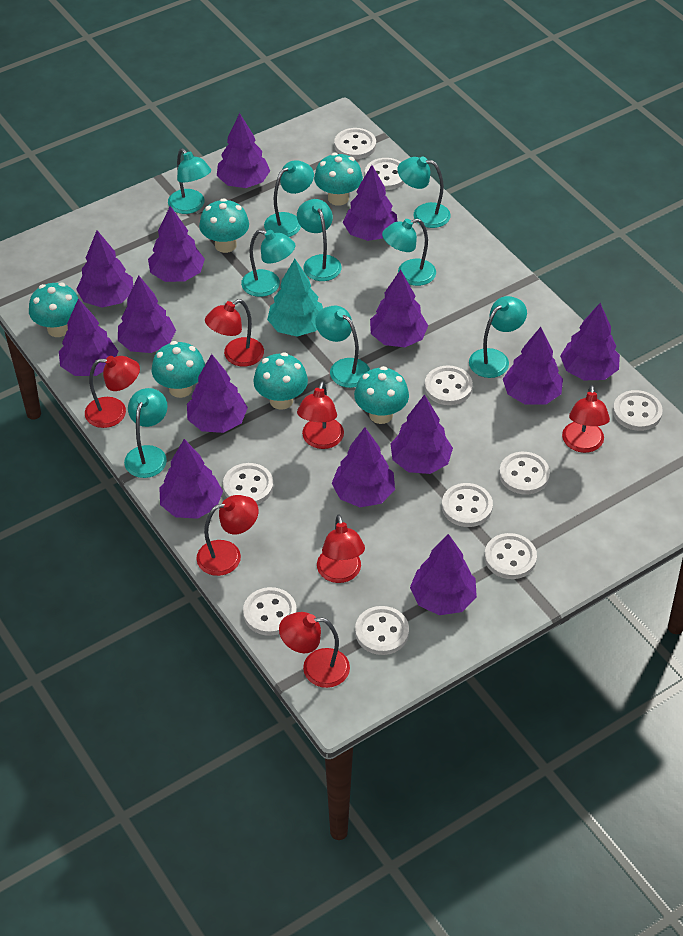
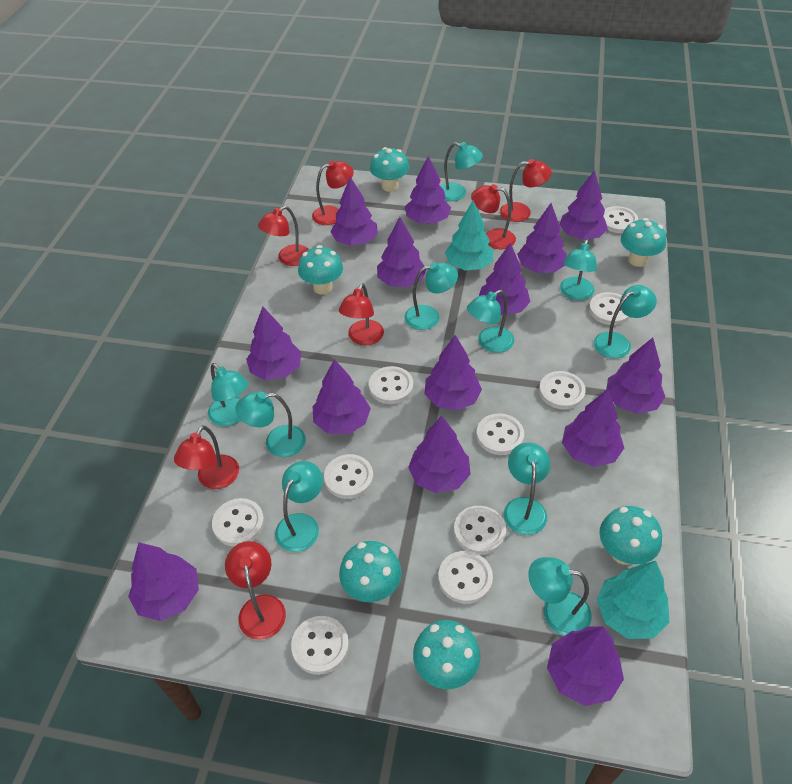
turquoise lamp: 9 -> 10
turquoise tree: 1 -> 2

